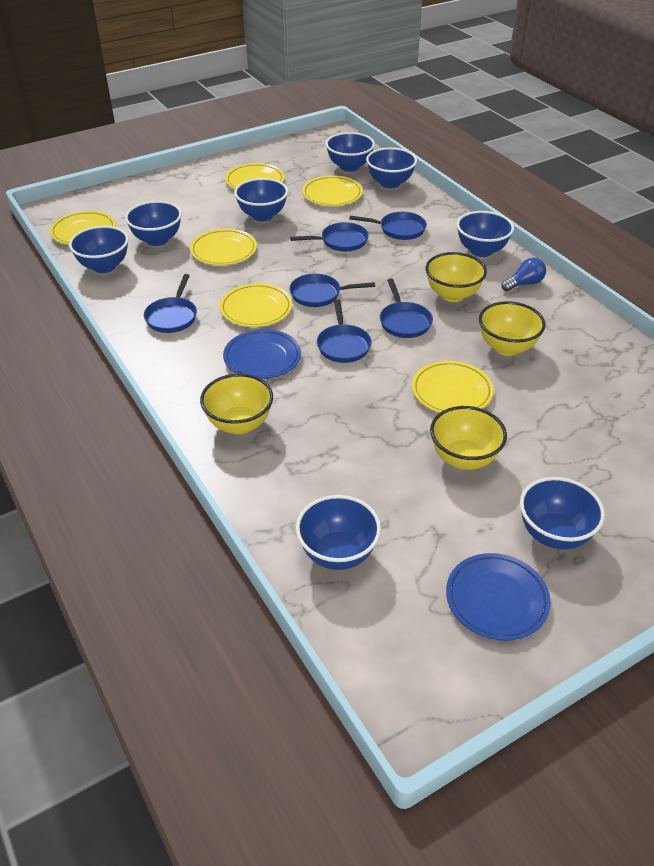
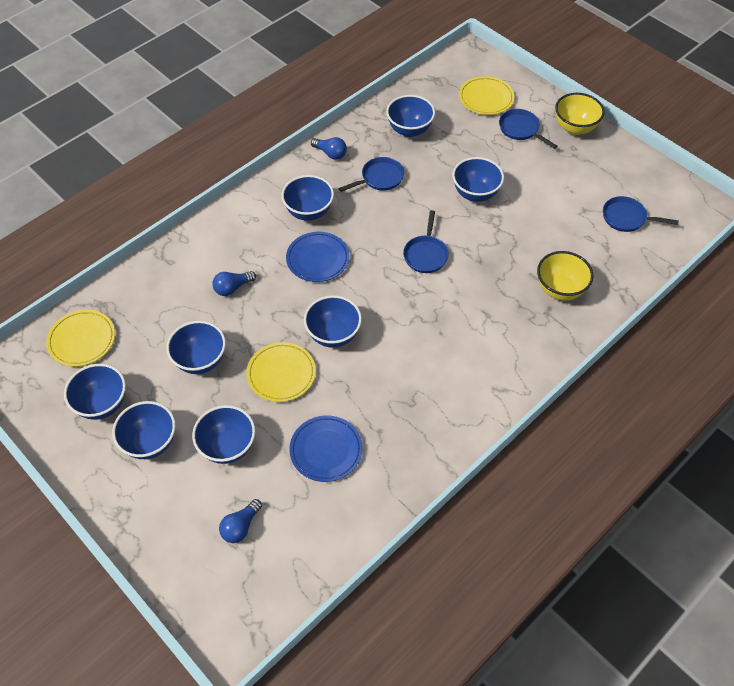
blue light bulb: 1 -> 3
blue pan: 6 -> 4
yellow bowl: 4 -> 2
yellow plate: 6 -> 3

